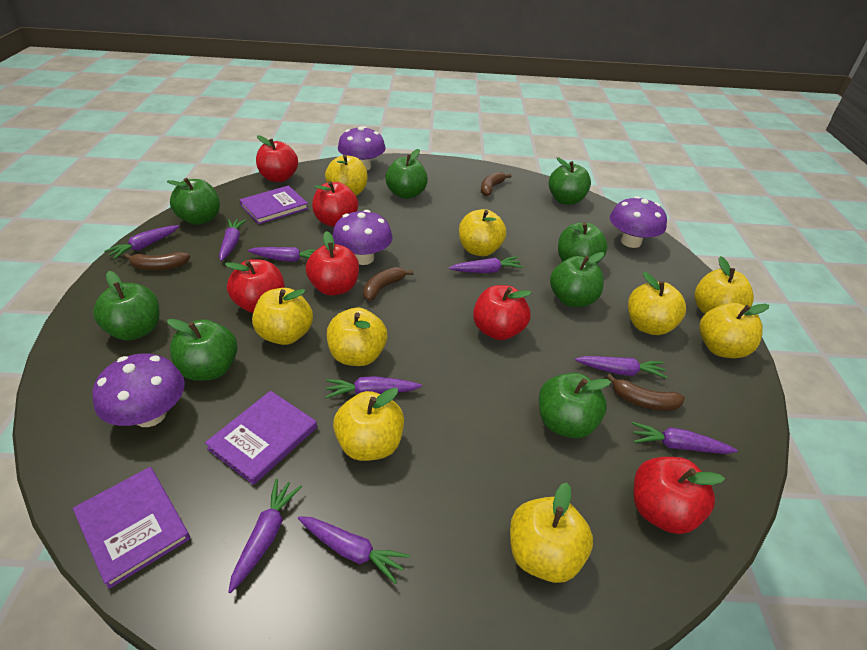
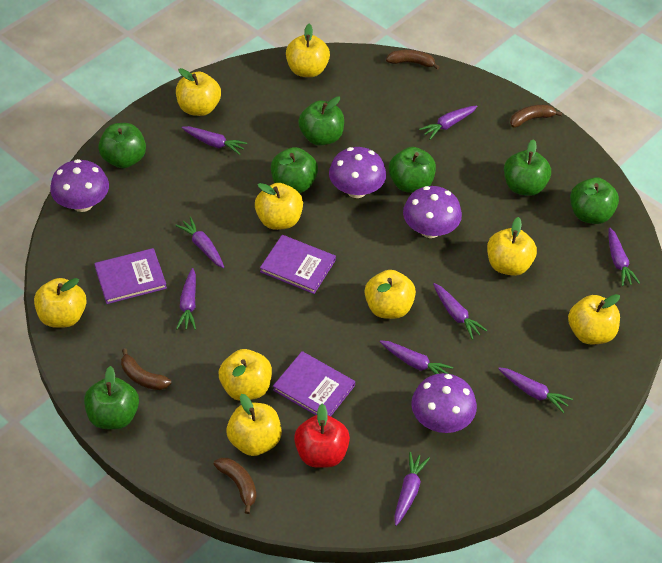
green apple: 8 -> 7
red apple: 6 -> 1

